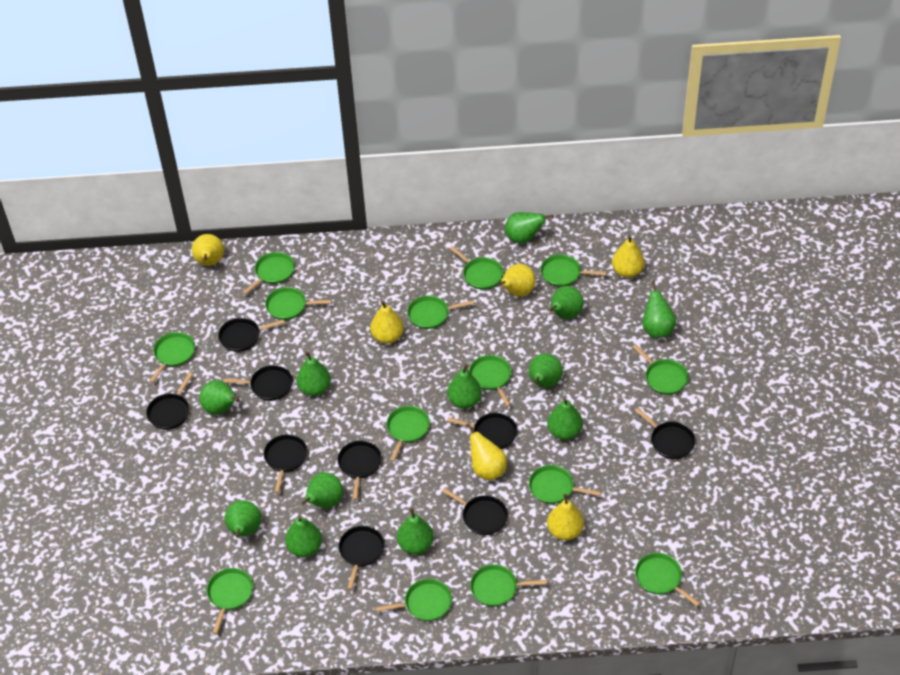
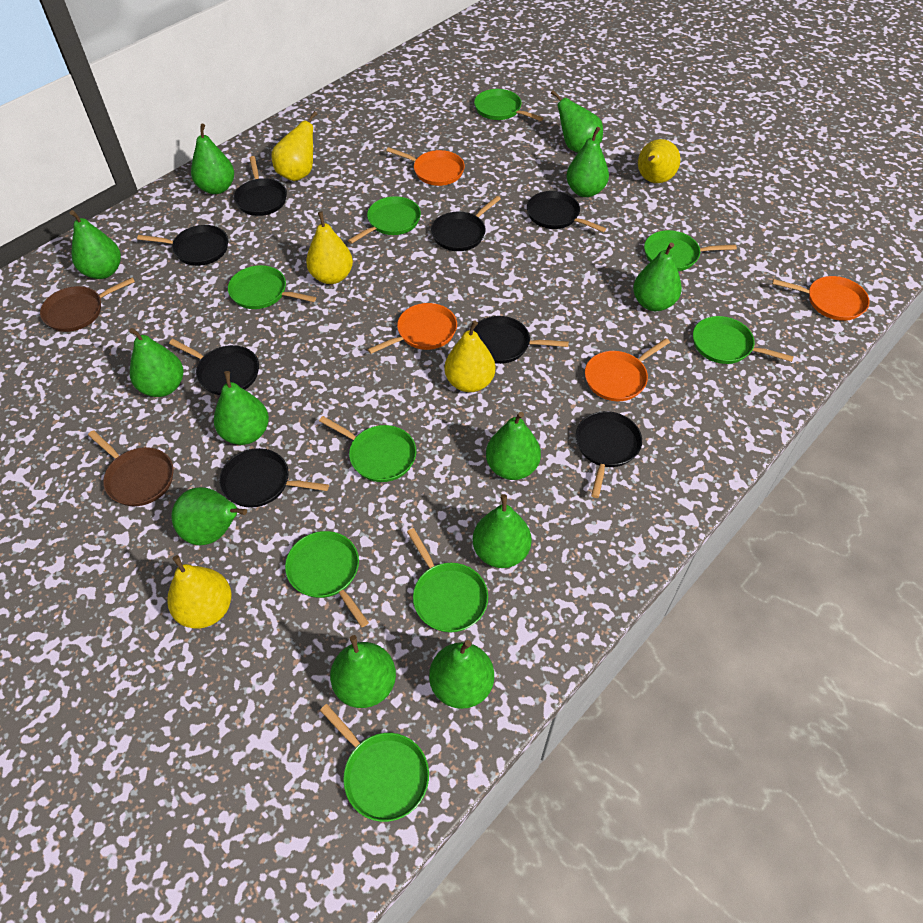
black pan: 9 -> 8
brown pan: 0 -> 2
green pan: 14 -> 9
orange pan: 0 -> 4
yellow pear: 6 -> 5

